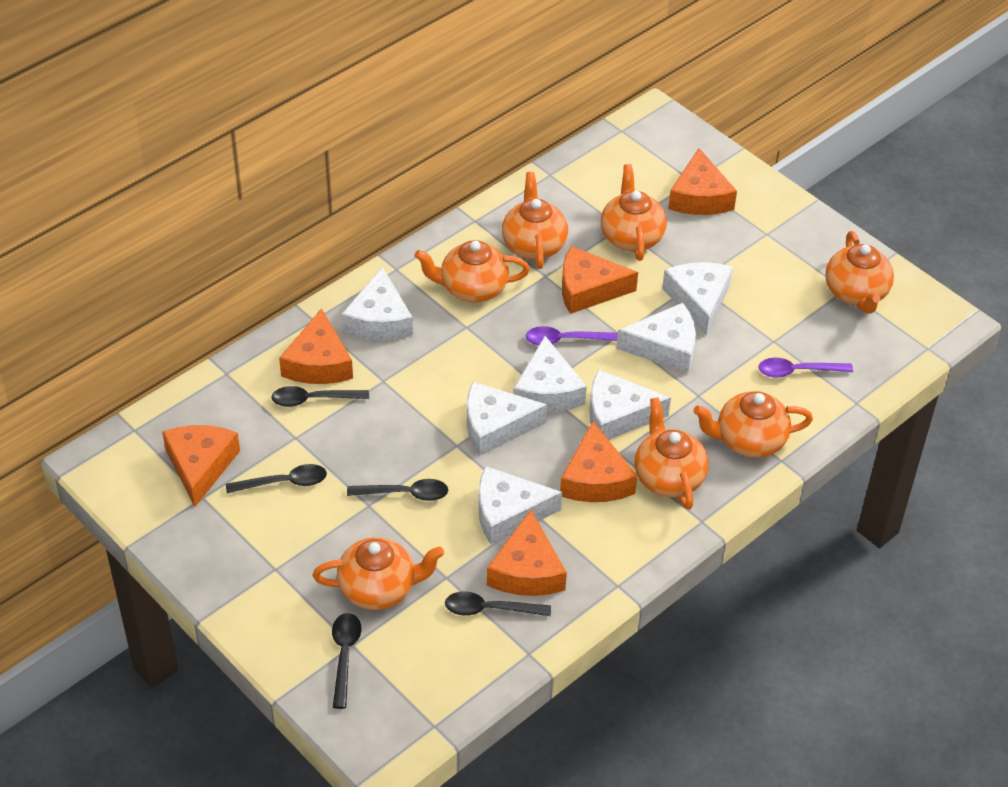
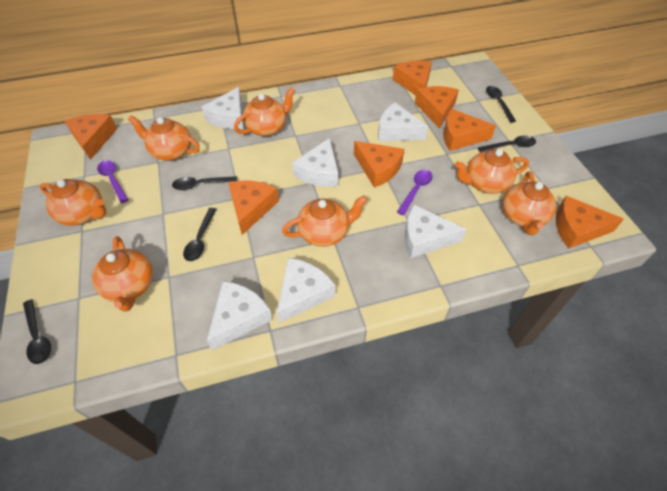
orange cheese: 6 -> 7
white cheese: 7 -> 6

